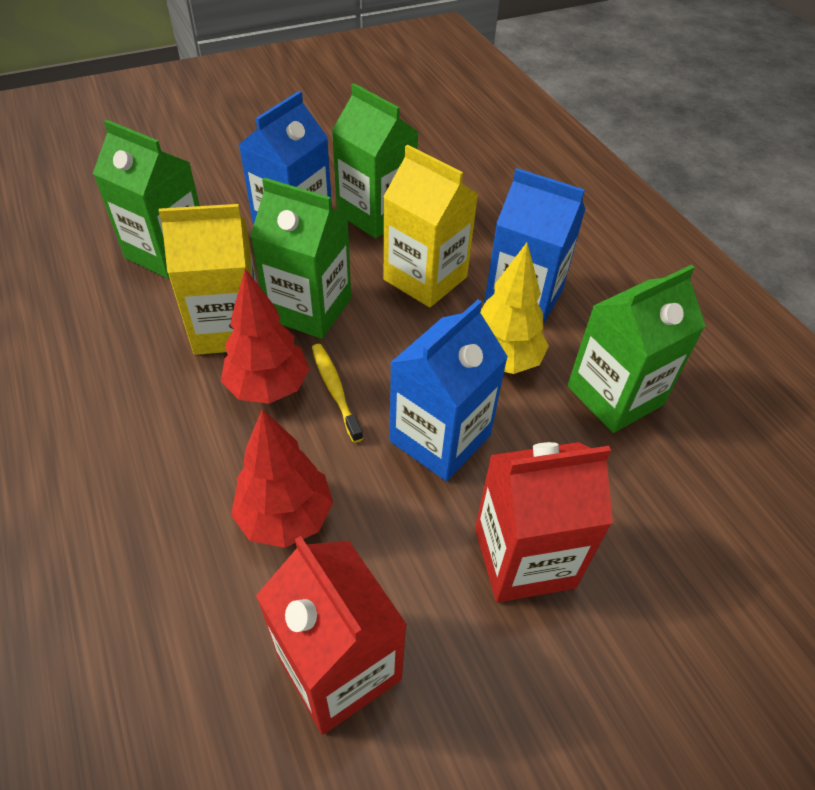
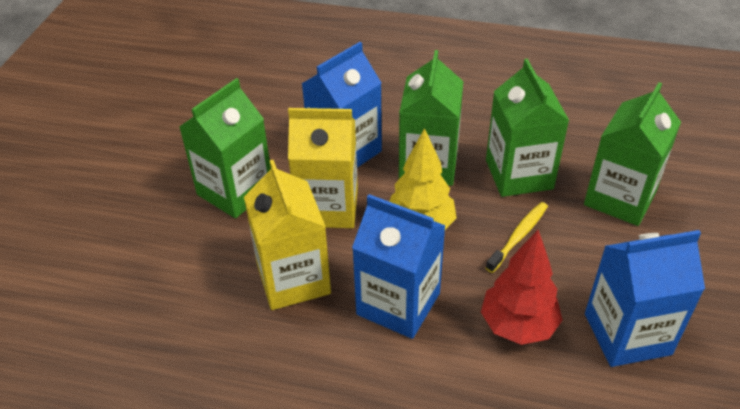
red carton: 2 -> 0
red tree: 2 -> 1

